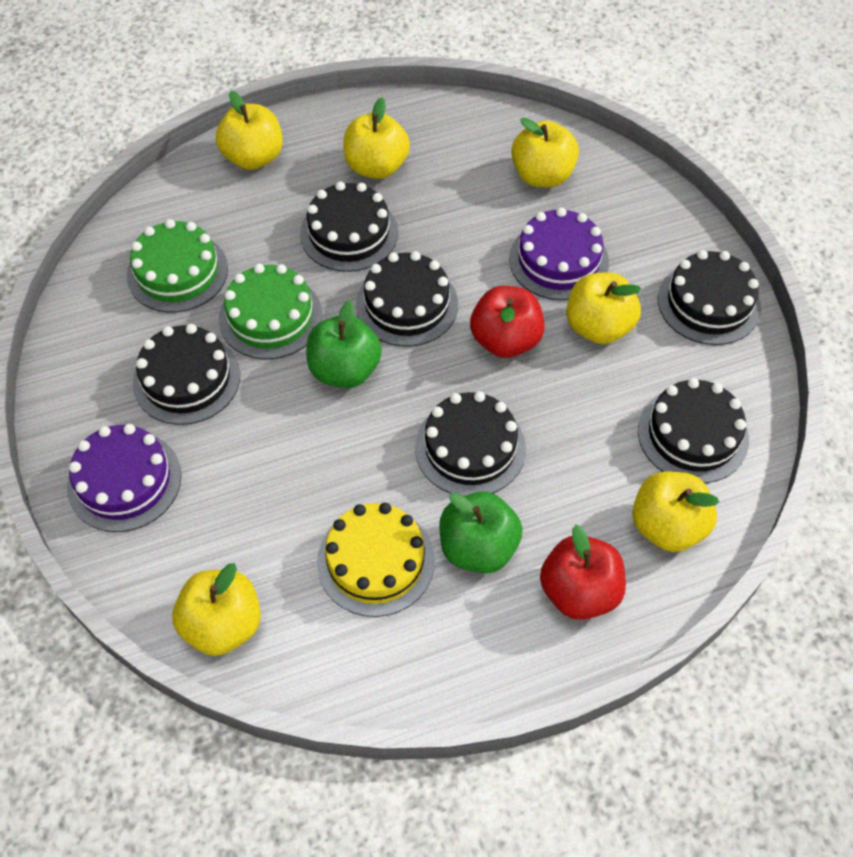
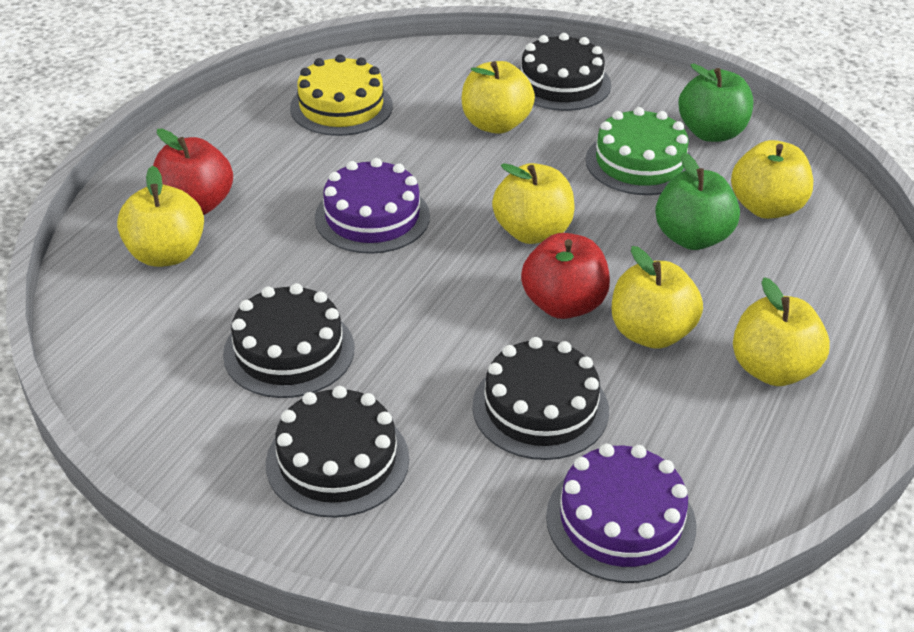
black cake: 6 -> 4
green cake: 2 -> 1

